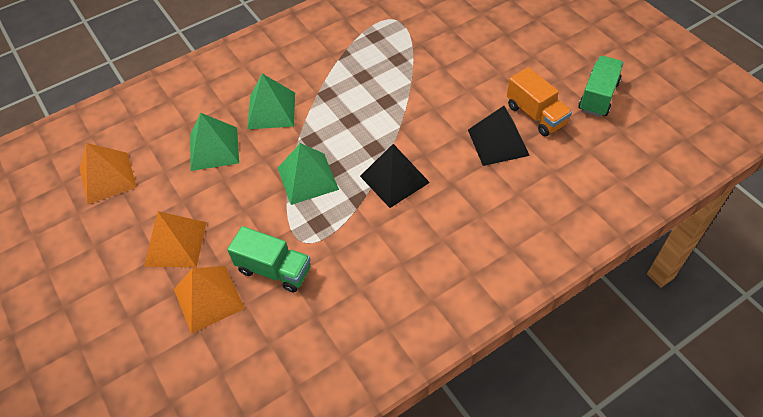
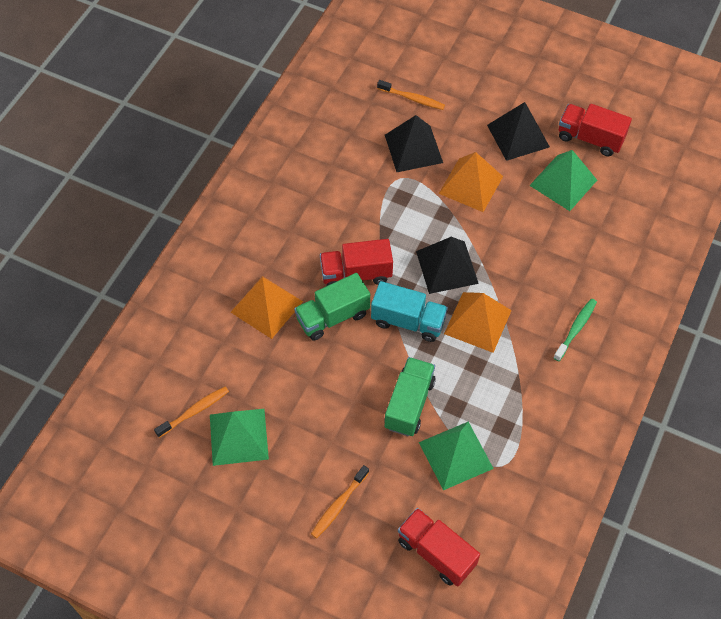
black pyramid: 2 -> 3
green toothbrush: 0 -> 1
orange toothbrush: 0 -> 3
orange truck: 1 -> 0
red truck: 0 -> 3
turquoise truck: 0 -> 1

